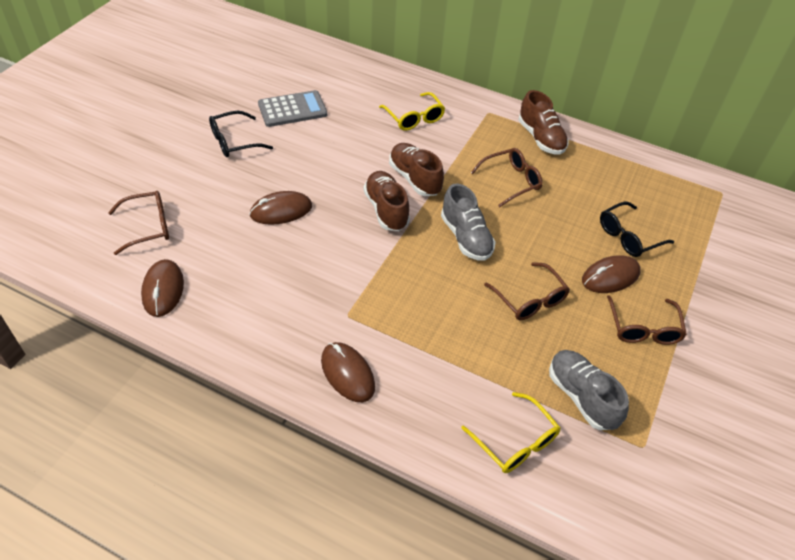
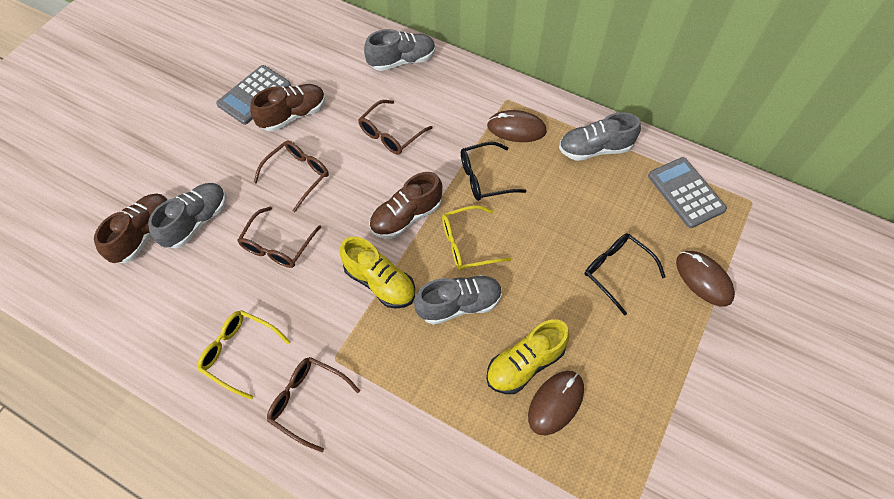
brown mouse: 4 -> 3
grey calculator: 1 -> 2
grey shoe: 2 -> 4
yellow shoe: 0 -> 2

